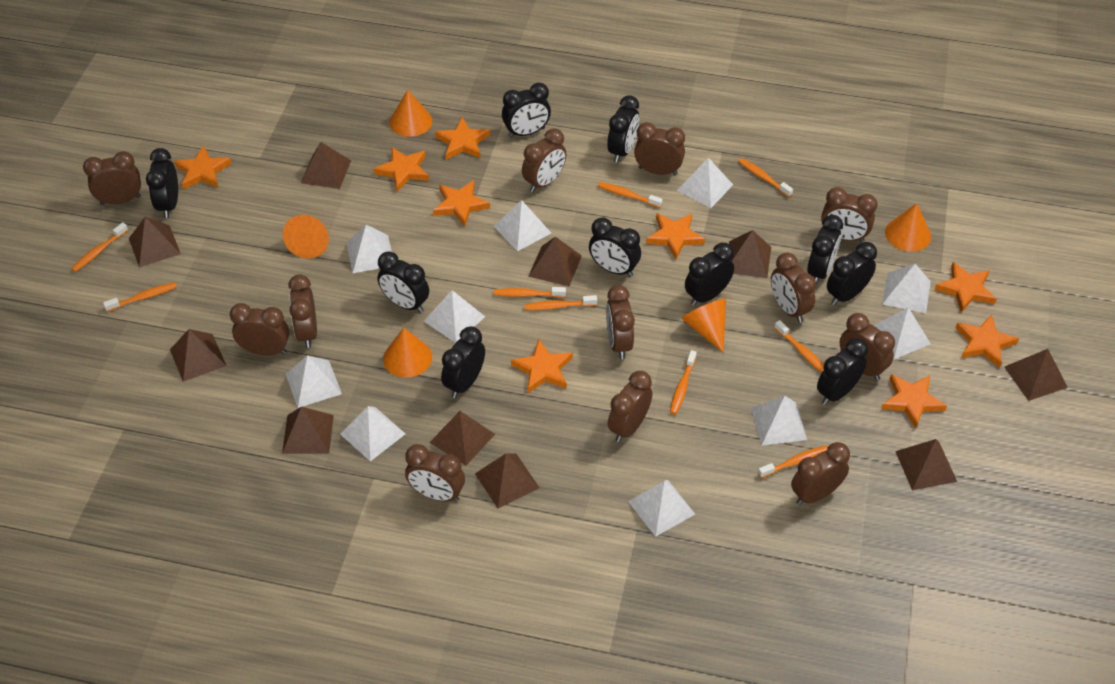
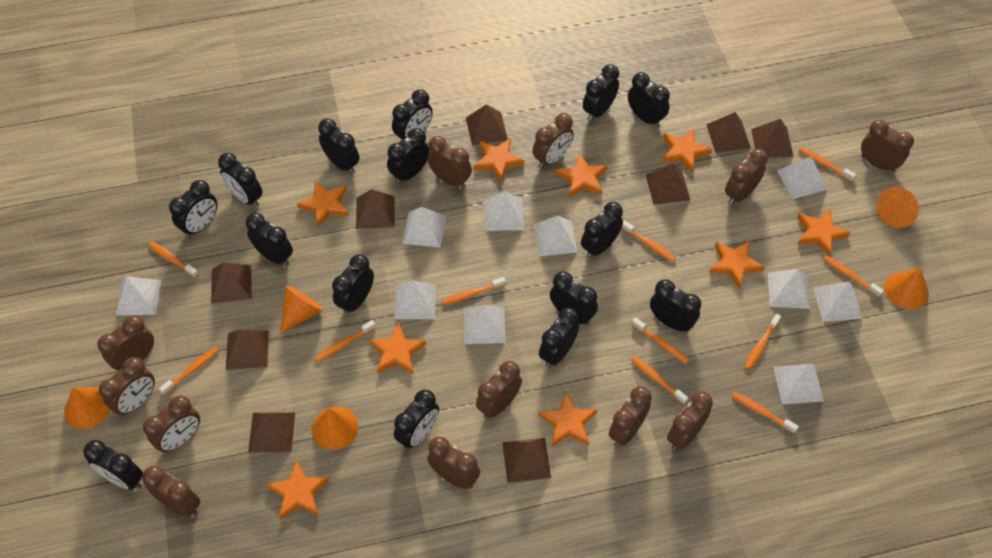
black clock: 10 -> 15
brown pyramid: 10 -> 9
orange toothbrush: 9 -> 11

